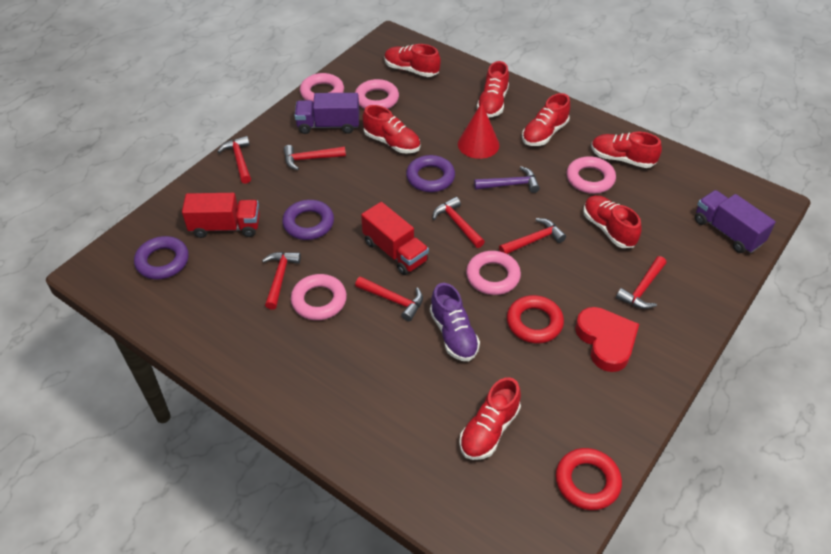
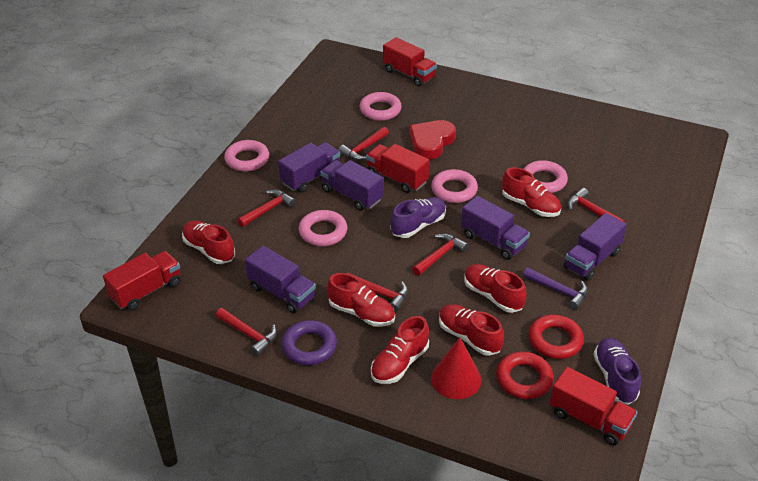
purple ring: 3 -> 1
purple shoe: 1 -> 2
purple truck: 2 -> 5
red hammer: 7 -> 6
red shoe: 7 -> 6
red truck: 2 -> 4

